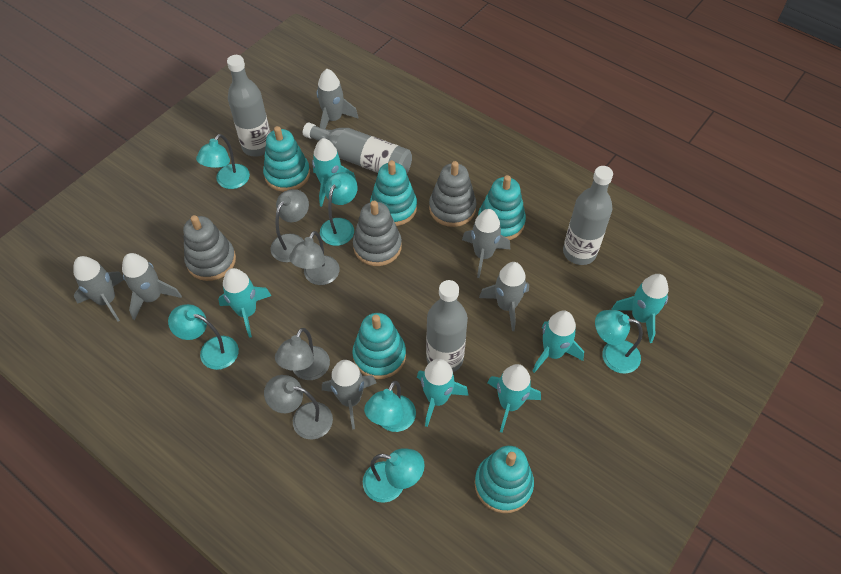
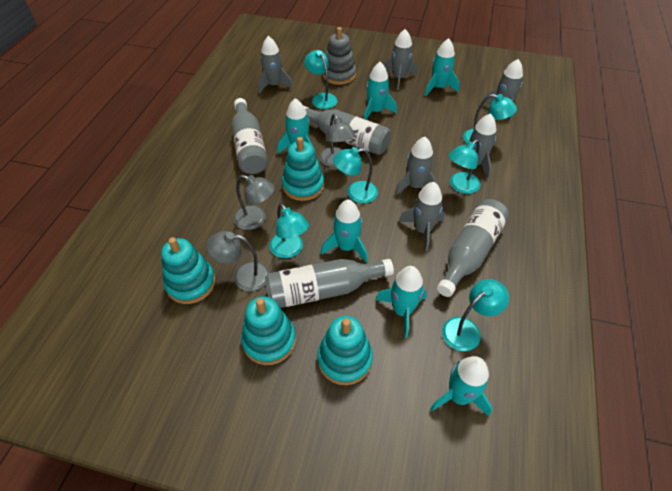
grey lamp: 4 -> 3
grey stacking toy: 3 -> 1
turquoise stacking toy: 5 -> 4

